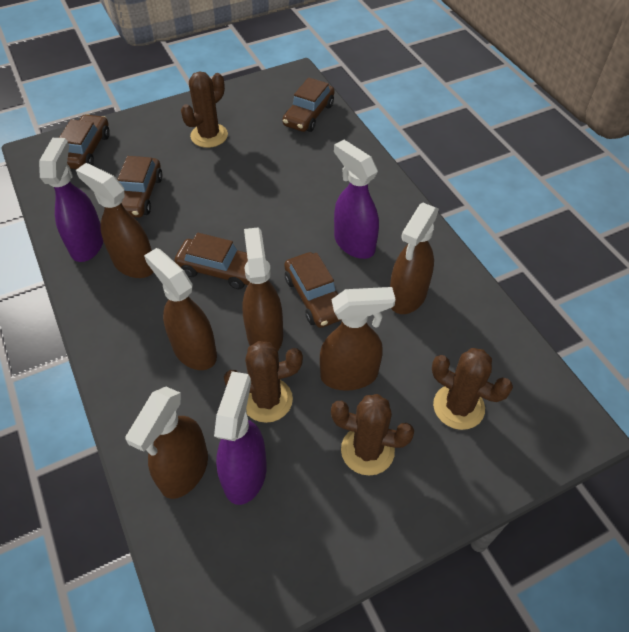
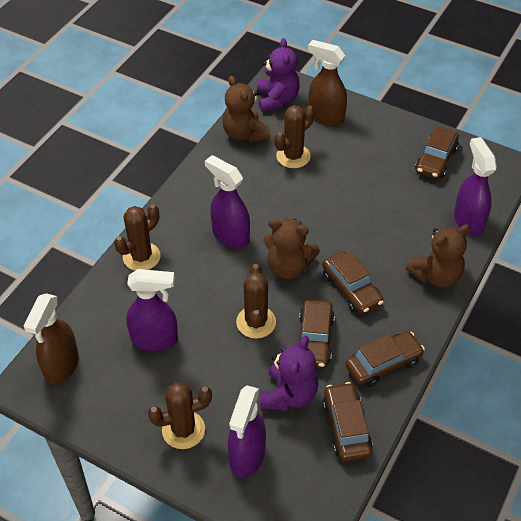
brown spray bottle: 6 -> 2
brown teddy bear: 0 -> 3
purple spray bottle: 3 -> 4
purple teddy bear: 0 -> 2

